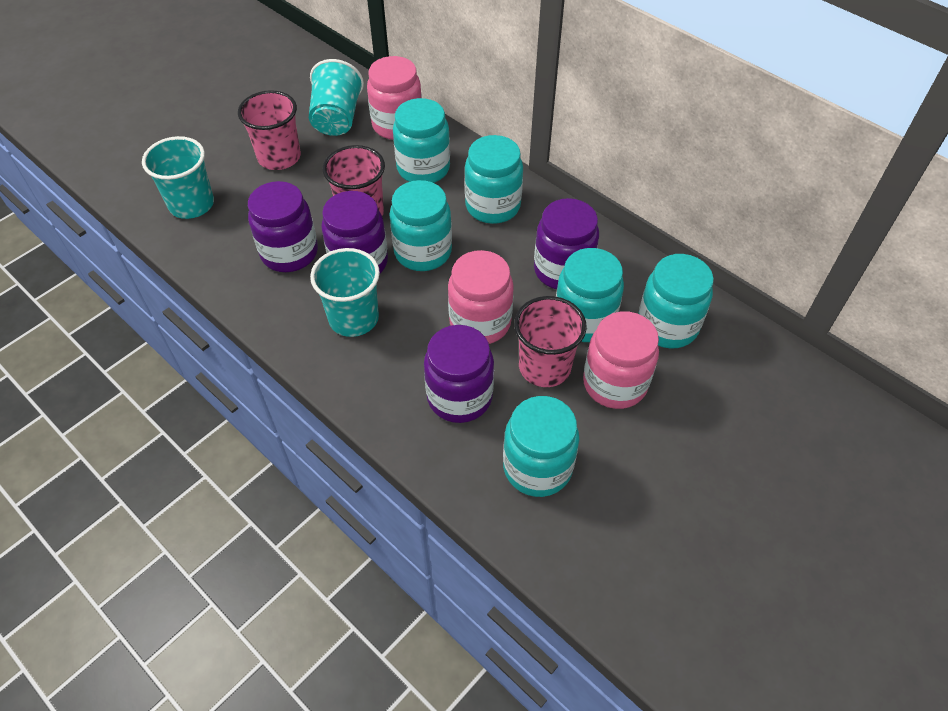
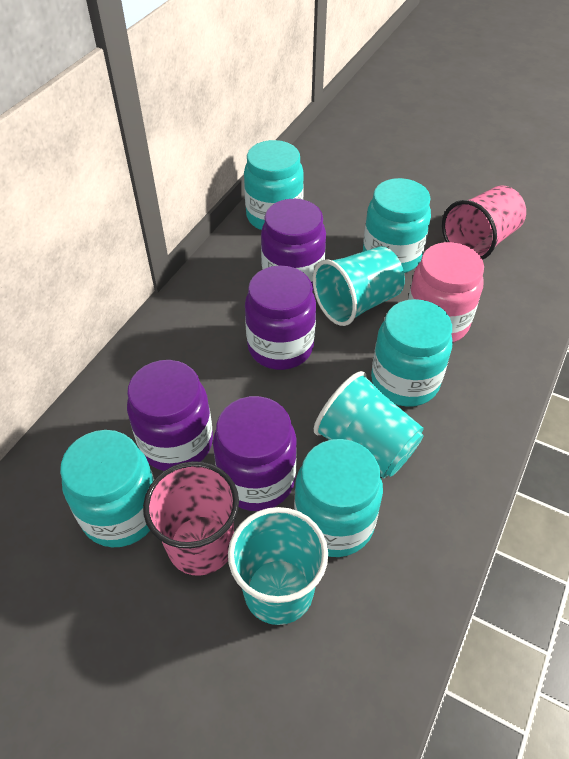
pink cup: 3 -> 2
pink jar: 3 -> 1
turquoise jar: 6 -> 5

